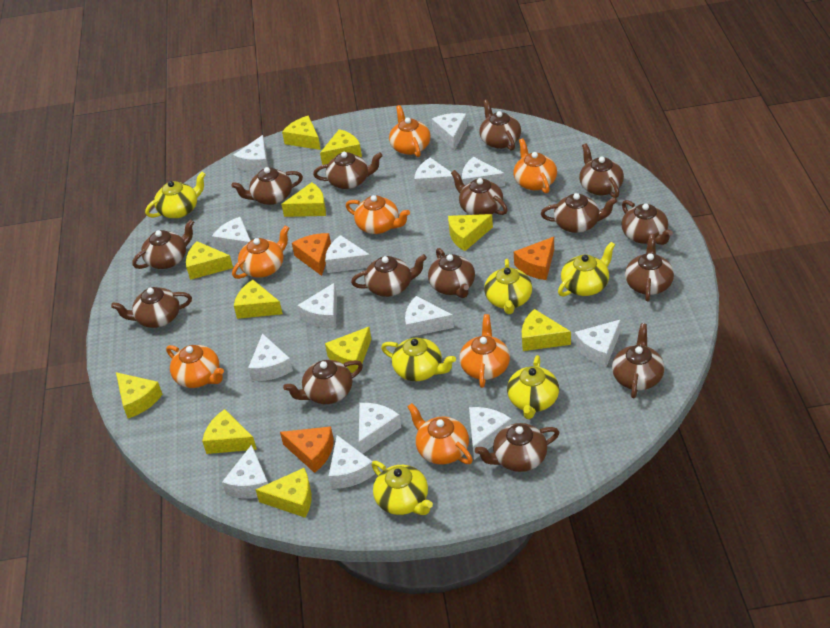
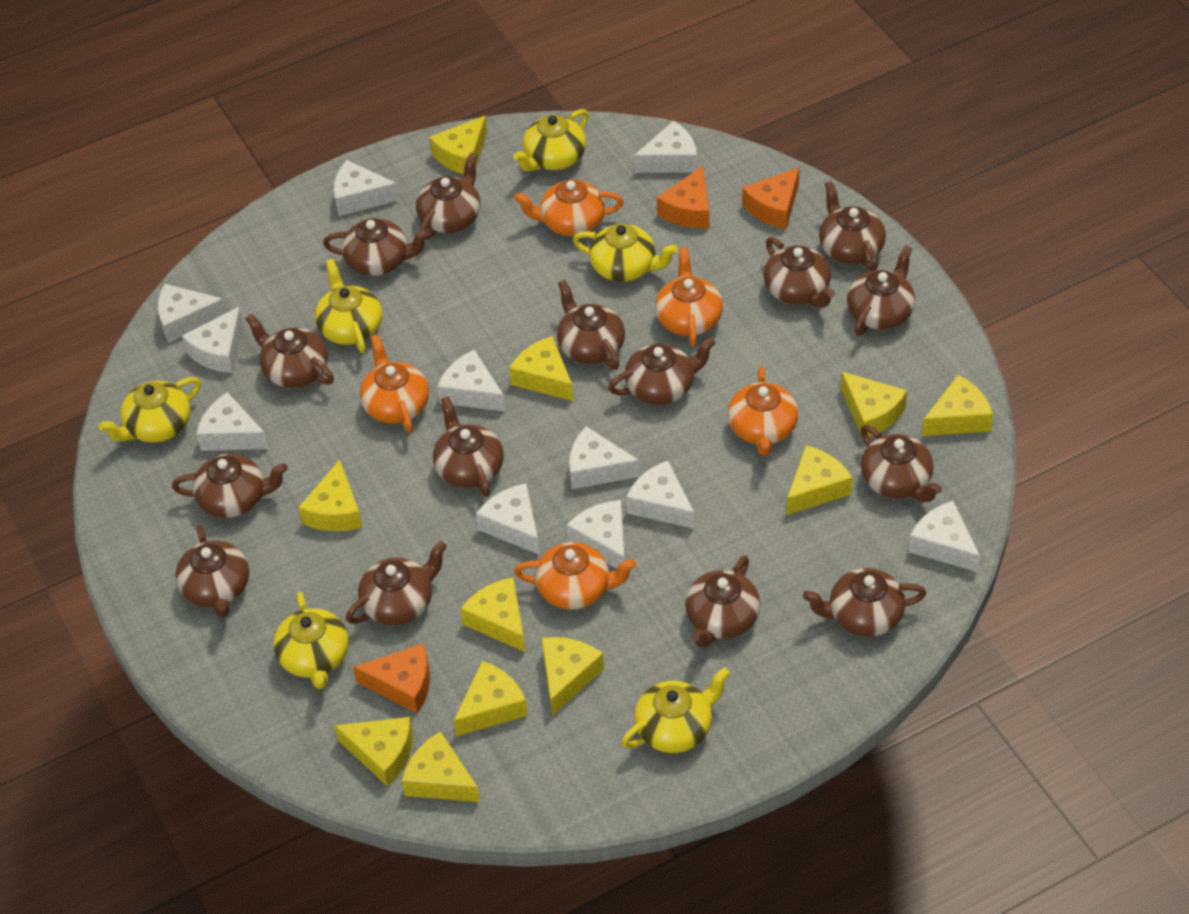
orange teapot: 7 -> 5
white cheese: 14 -> 11

